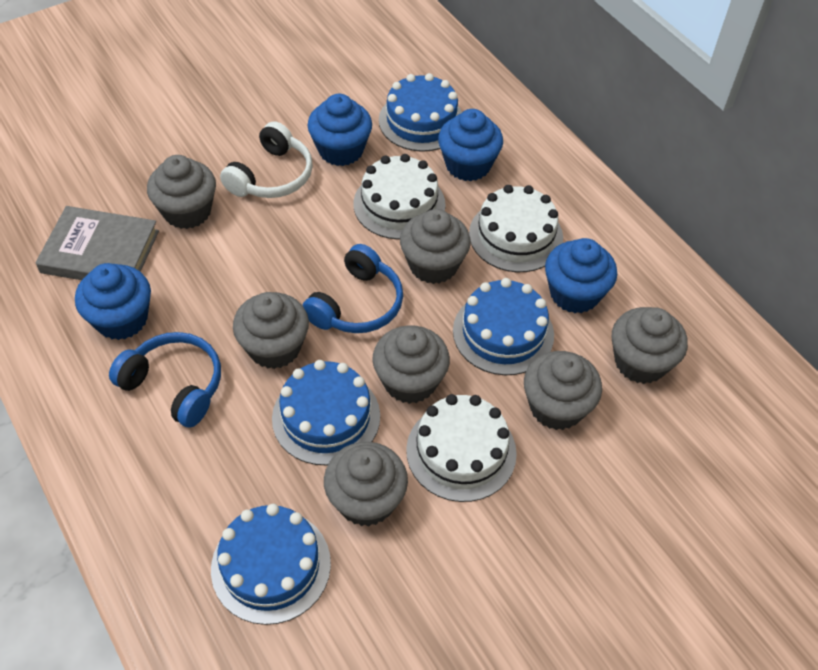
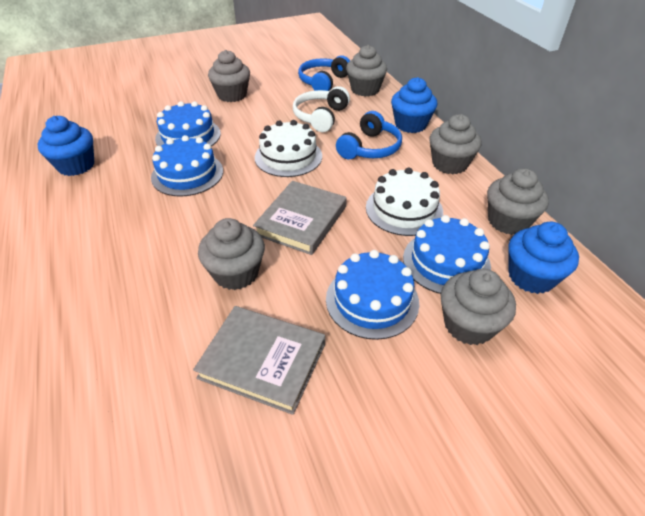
blue cupcake: 4 -> 3
grey book: 1 -> 2
grey cupcake: 7 -> 6
white cake: 3 -> 2

